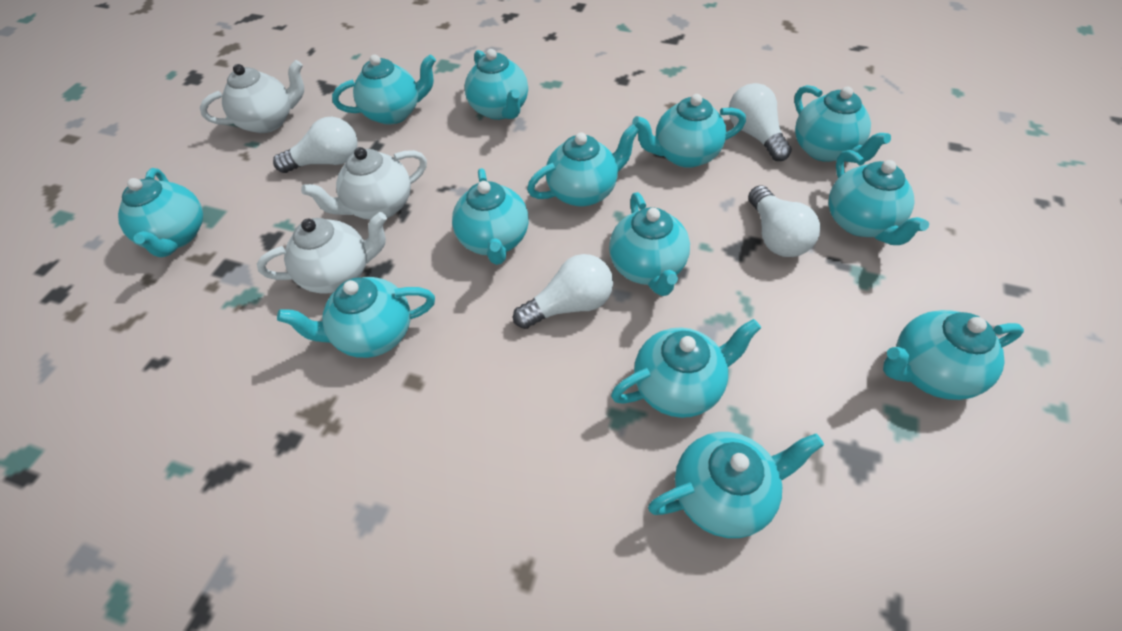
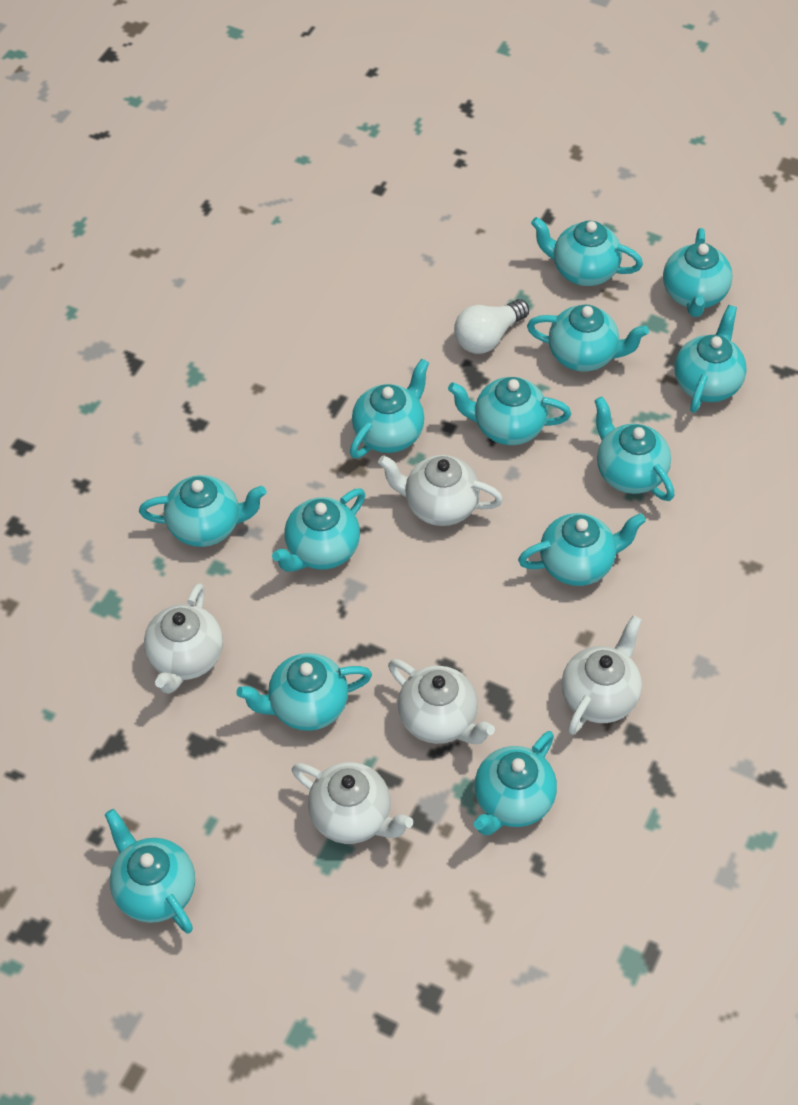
white light bulb: 4 -> 1
white teapot: 3 -> 5

